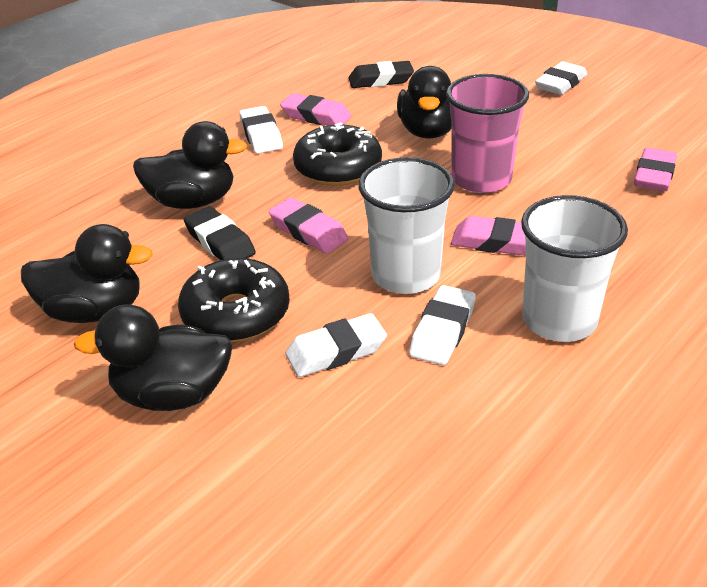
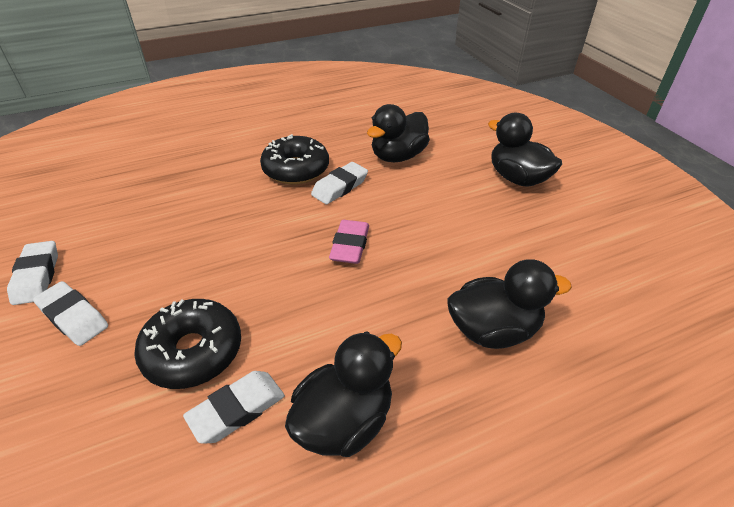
black eraser: 2 -> 0
pink cup: 1 -> 0
pink eraser: 4 -> 1
white cup: 2 -> 0

